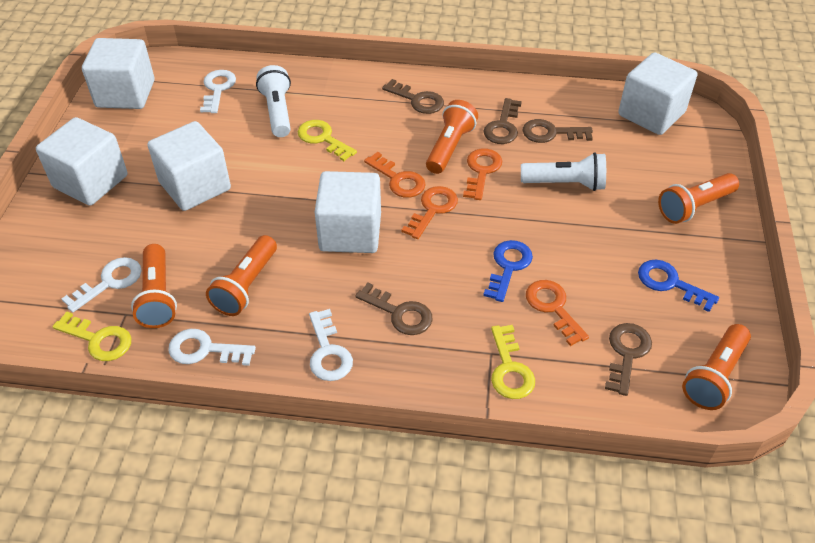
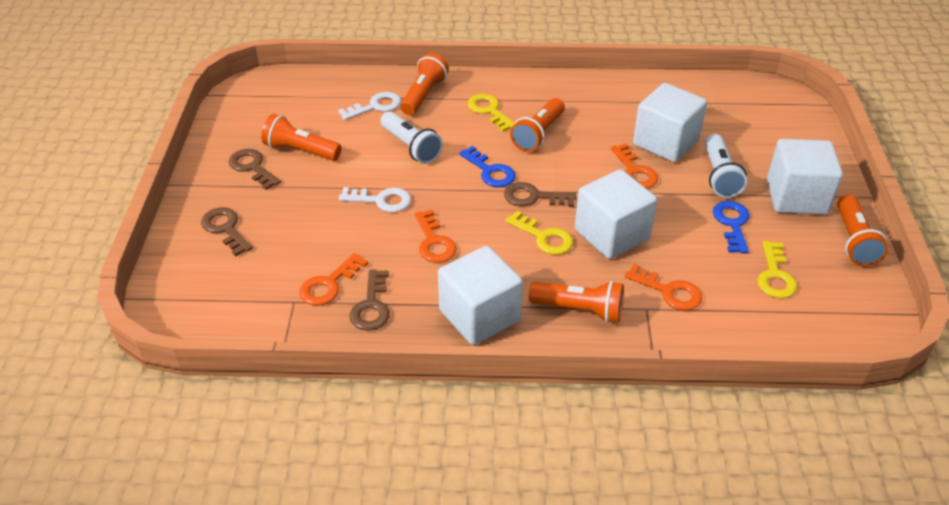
brown key: 5 -> 4
white cube: 5 -> 4
white key: 4 -> 2

